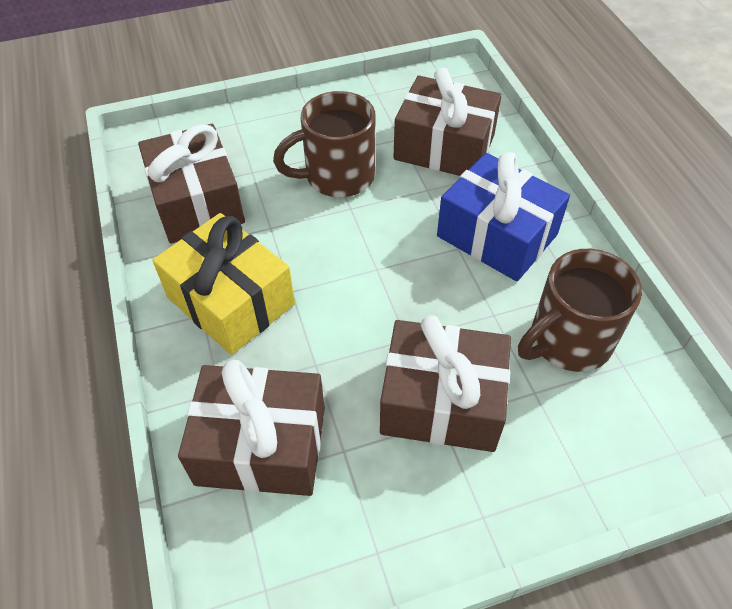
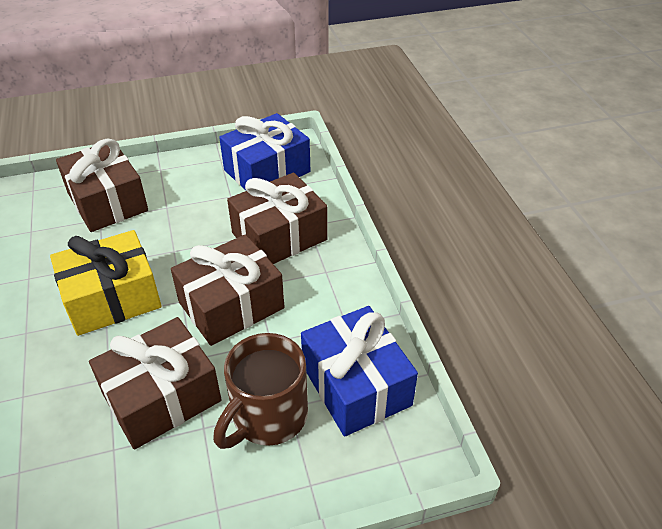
blue gift: 1 -> 2
brown mug: 2 -> 1

